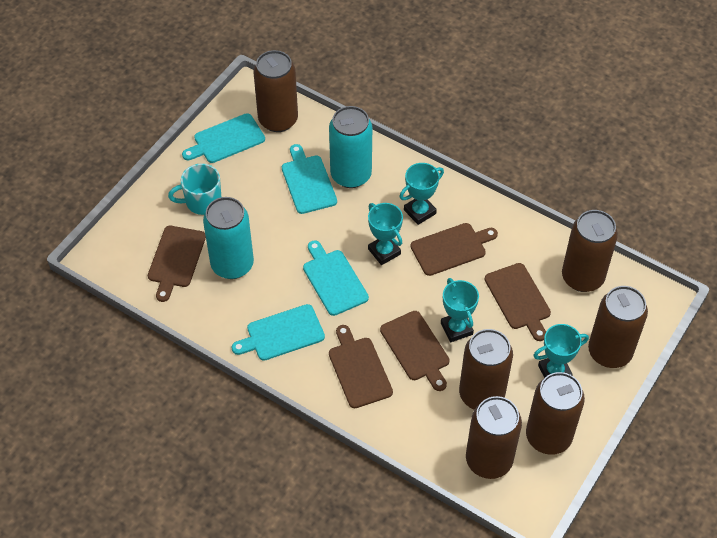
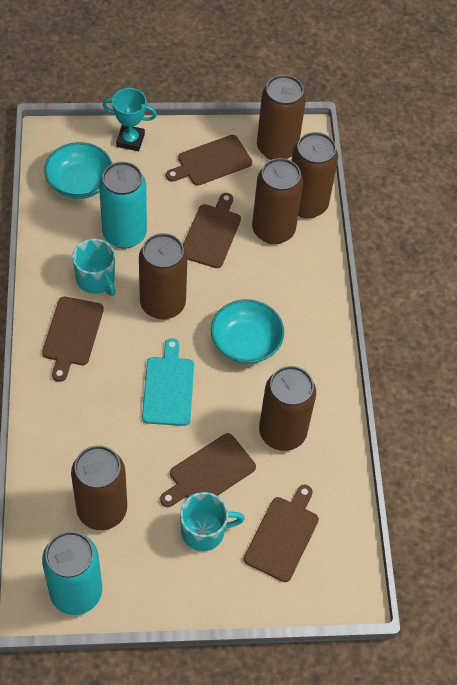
turquoise bowl: 0 -> 2
turquoise cutting board: 4 -> 1
turquoise mug: 1 -> 2
turquoise trophy: 4 -> 1

